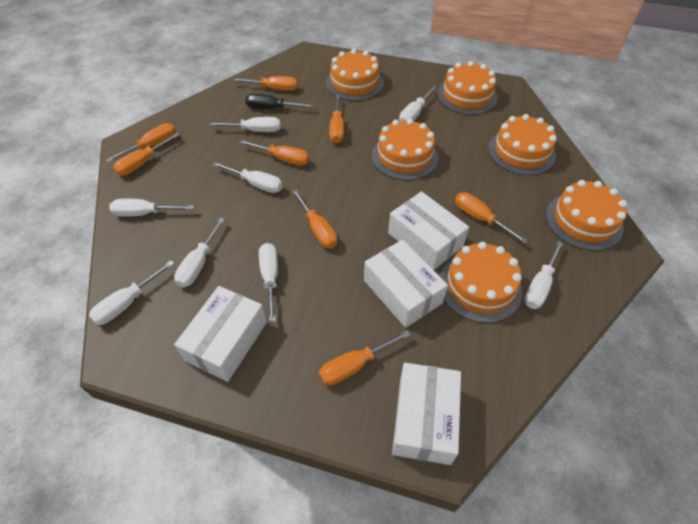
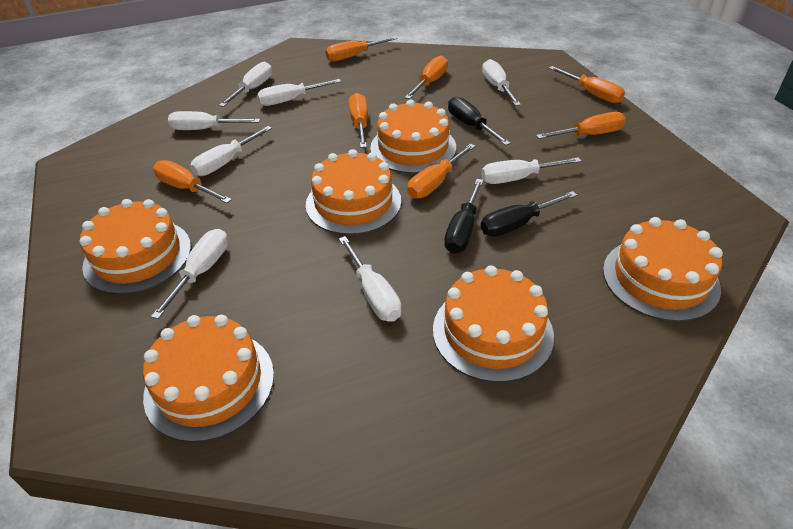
black screwdriver: 1 -> 3
orange screwdriver: 8 -> 7
white box: 4 -> 0

